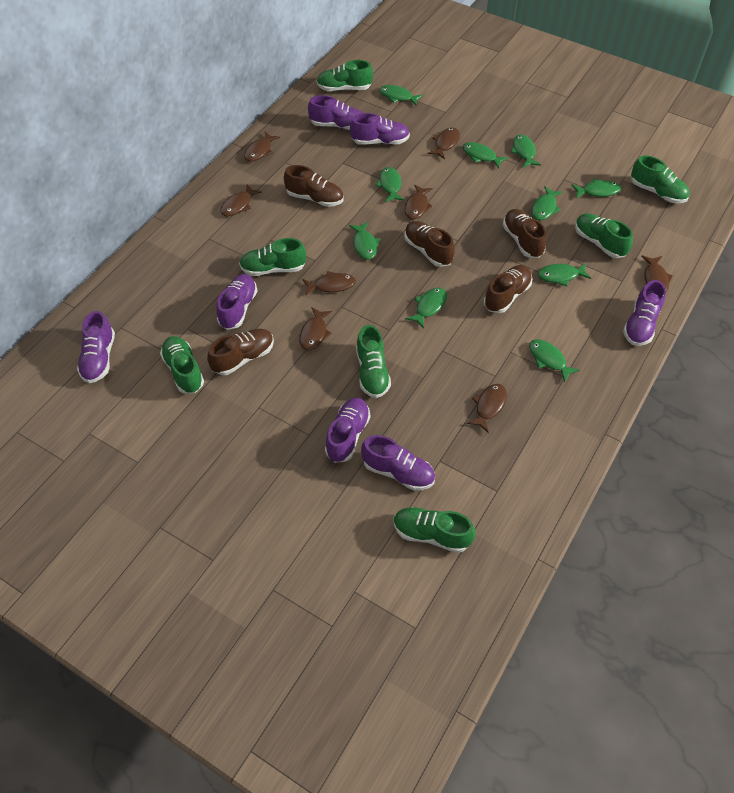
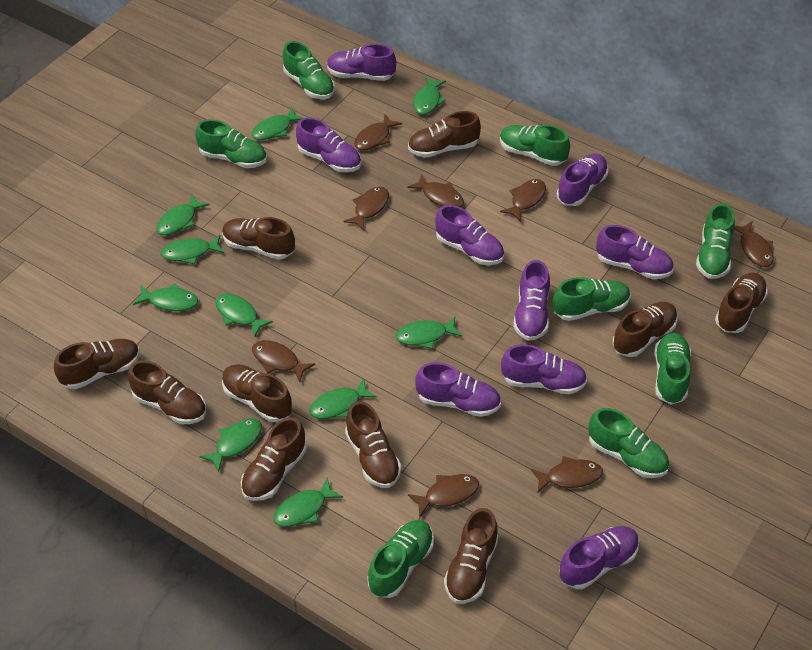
brown shoe: 5 -> 10
green shoe: 7 -> 8
purple shoe: 7 -> 9

